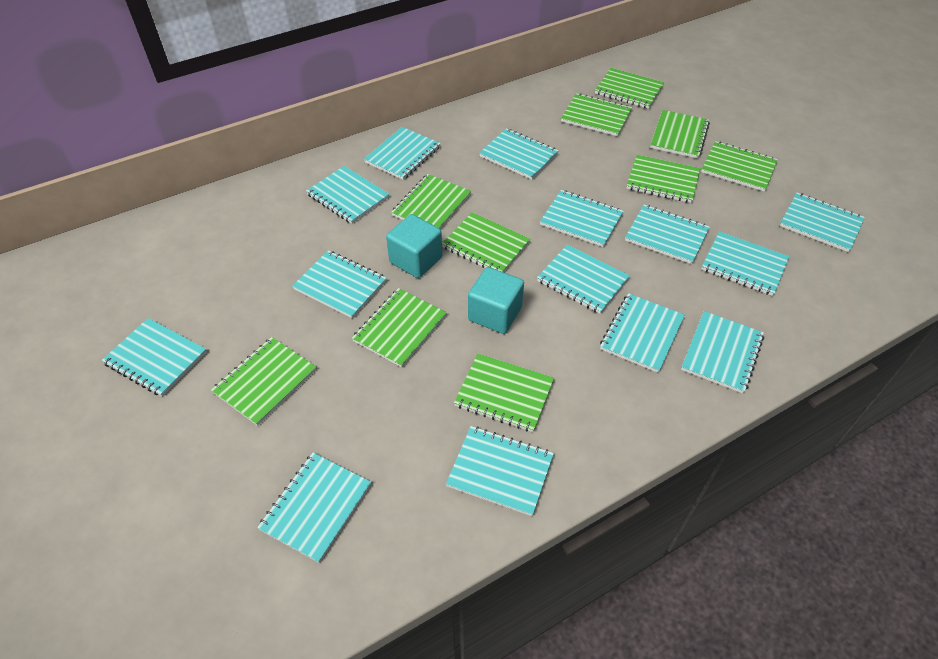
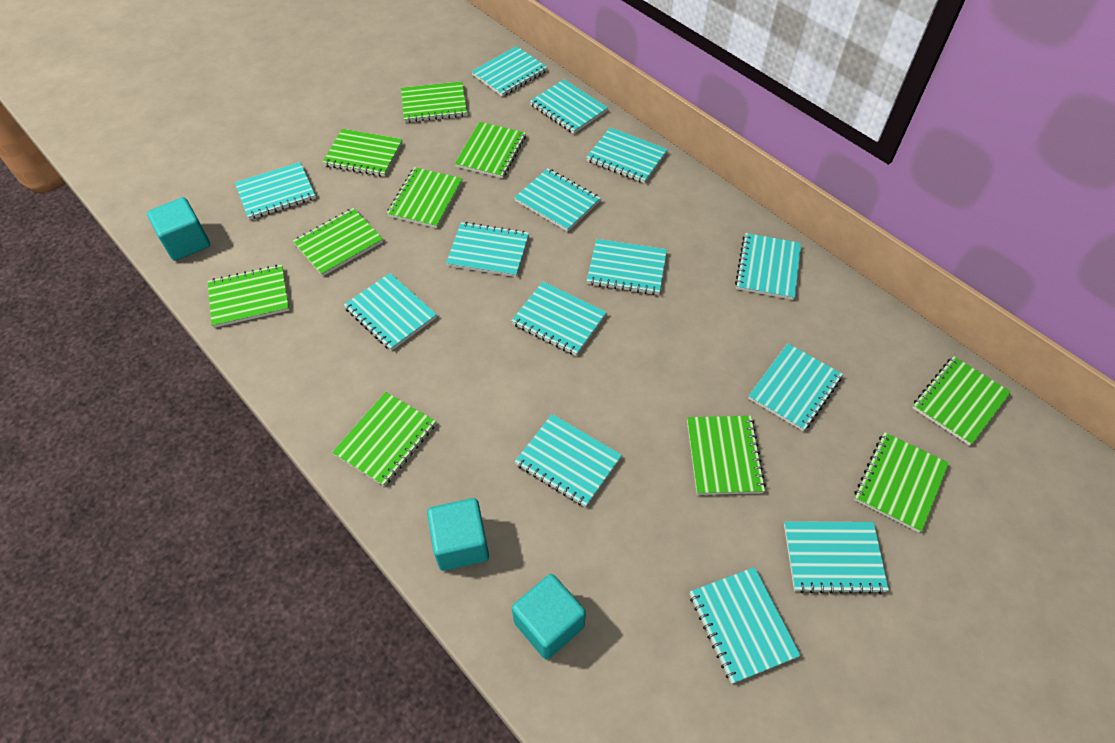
turquoise cube: 2 -> 3

